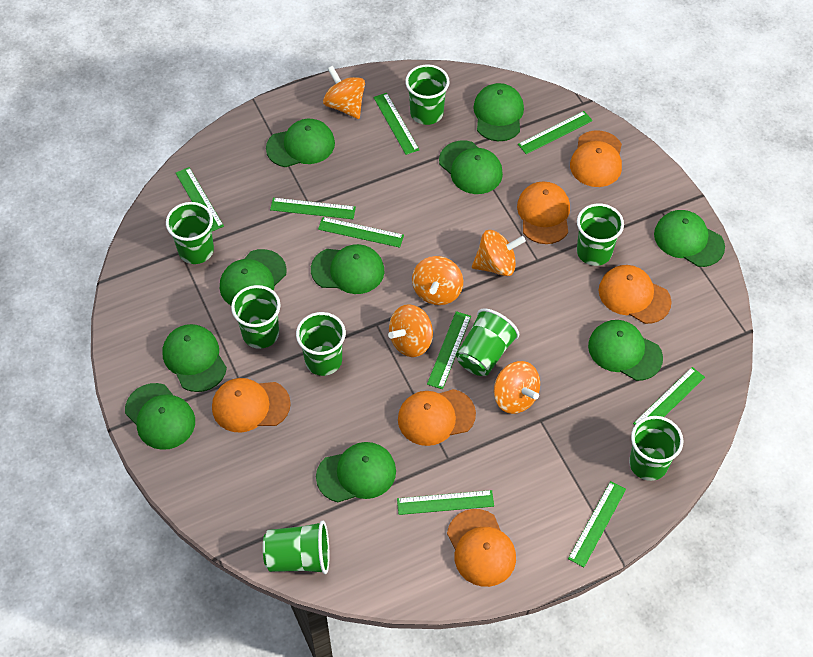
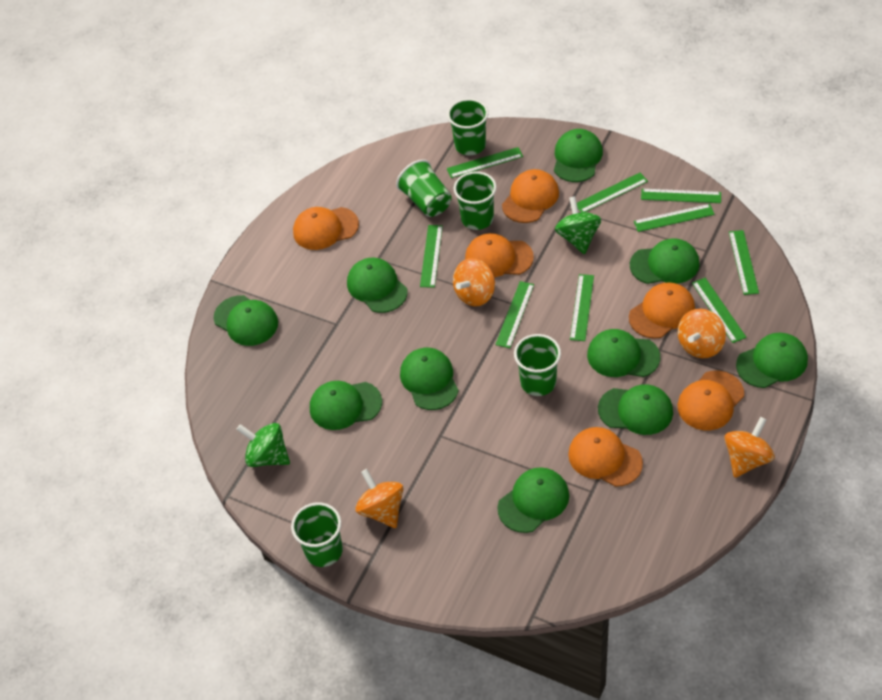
green cup: 8 -> 5
green spinning top: 0 -> 2
orange spinning top: 5 -> 4

